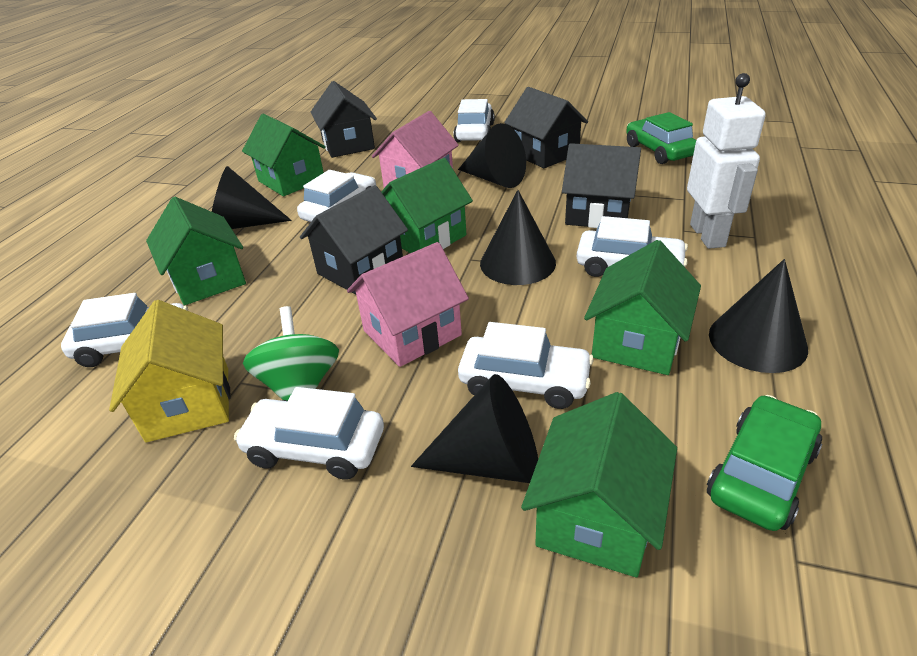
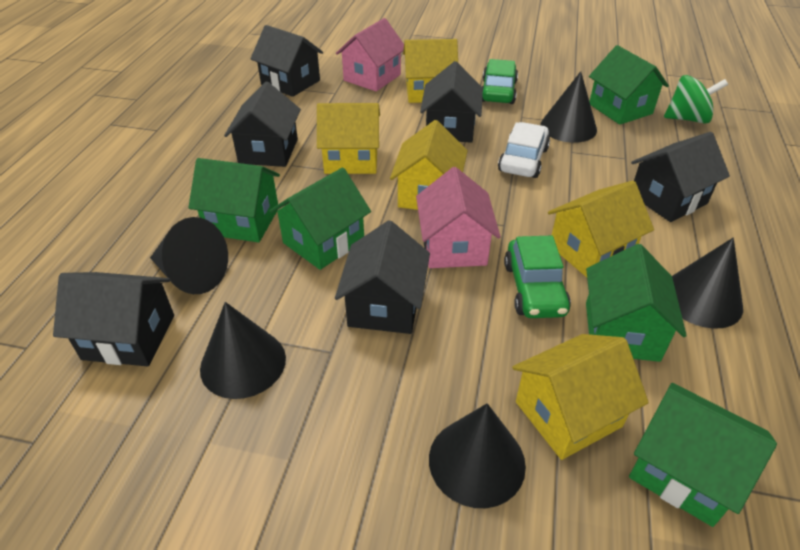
black house: 4 -> 6
white car: 6 -> 1
white robot: 1 -> 0
yellow house: 1 -> 5

